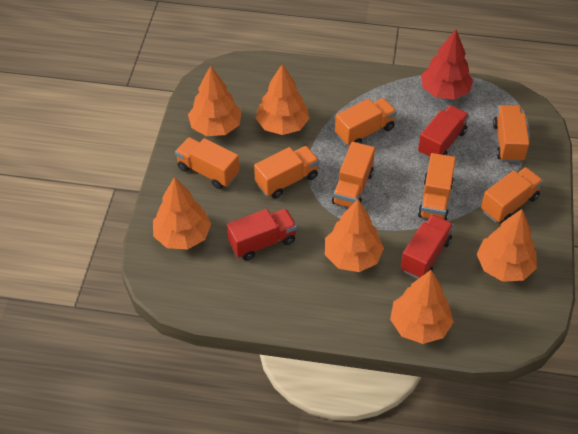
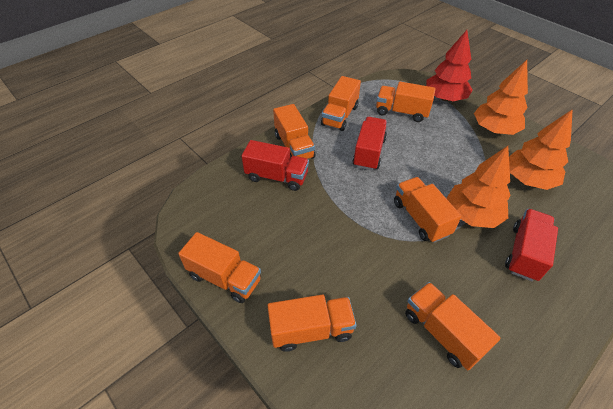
orange tree: 6 -> 3

